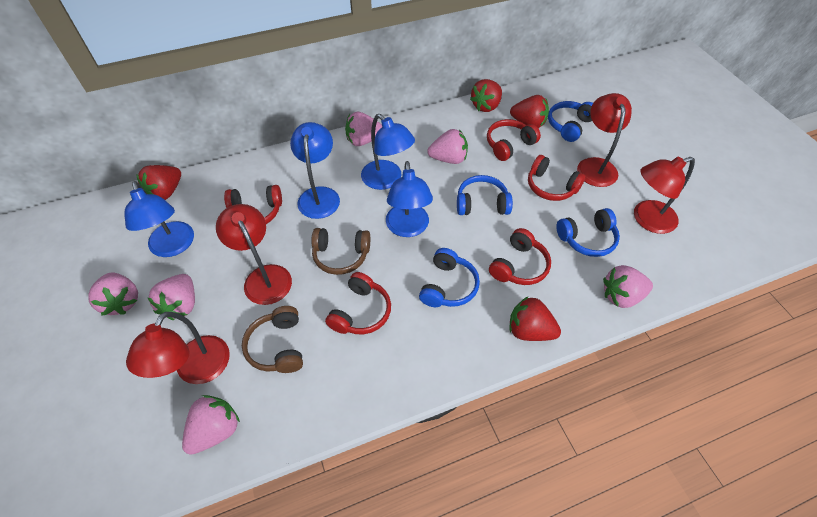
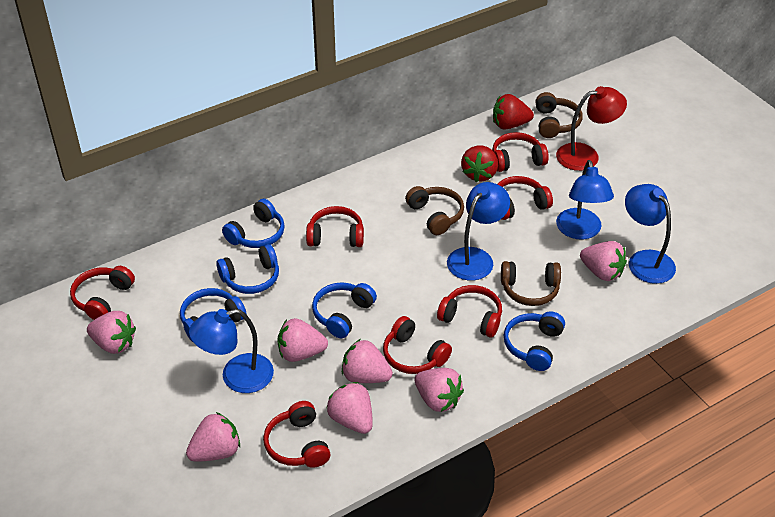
blue headphones: 4 -> 5
brown headphones: 2 -> 3
pink strawberry: 6 -> 7
red headphones: 5 -> 7
red lamp: 4 -> 1
red strawberry: 4 -> 2

